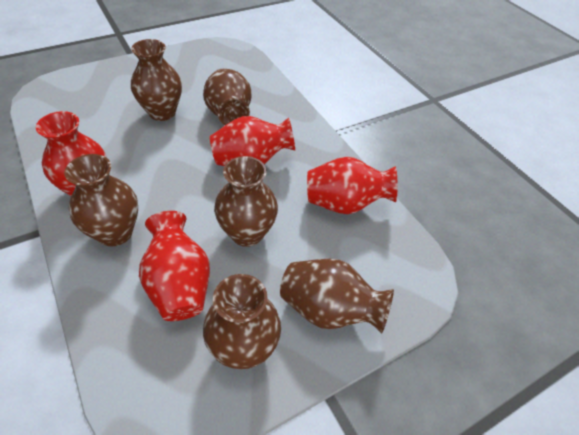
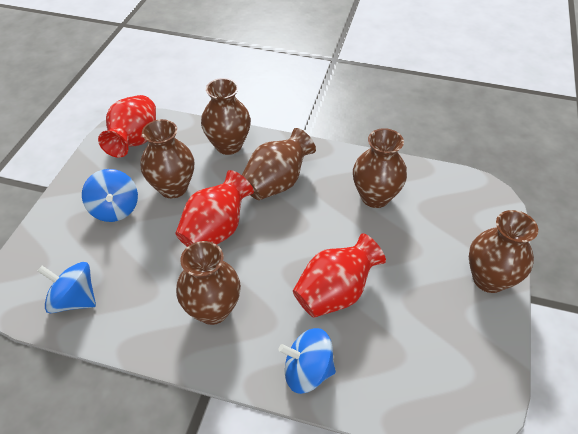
blue spinning top: 0 -> 3
red vase: 4 -> 3

